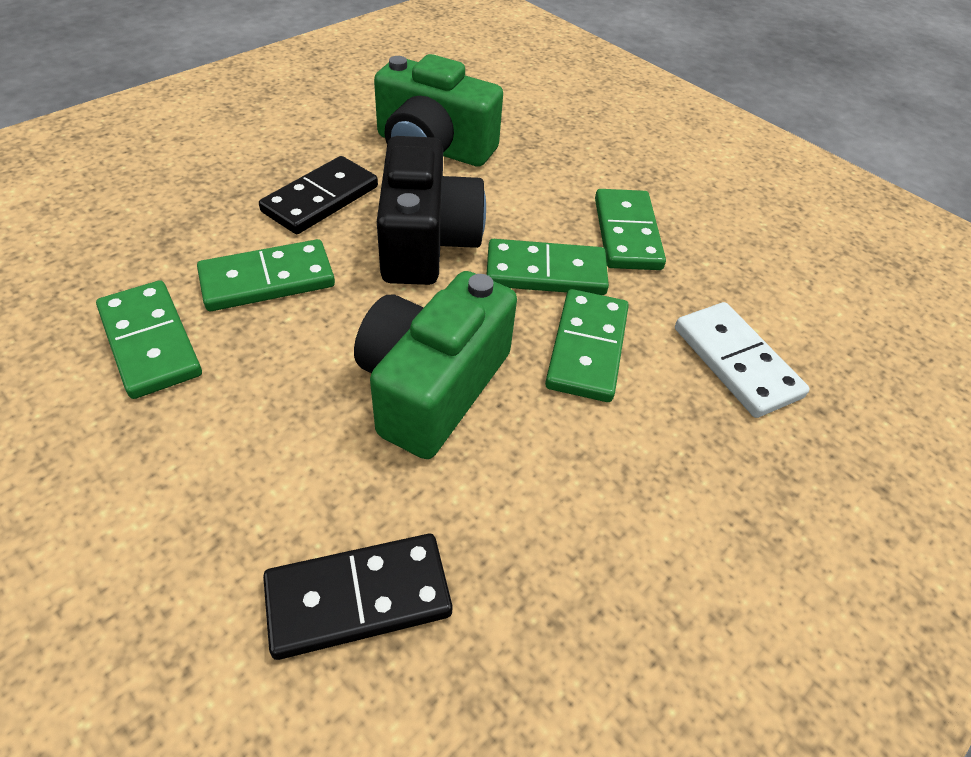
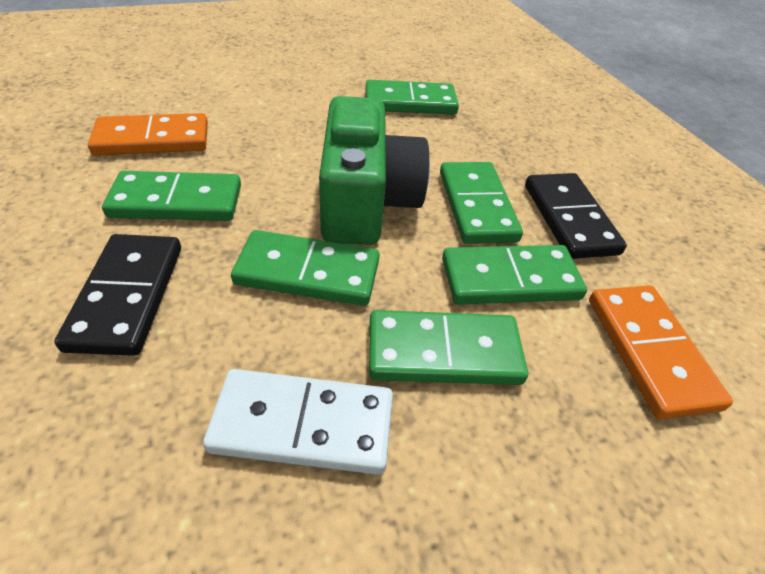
black camera: 1 -> 0
green camera: 2 -> 1
green domino: 5 -> 6
orange domino: 0 -> 2

